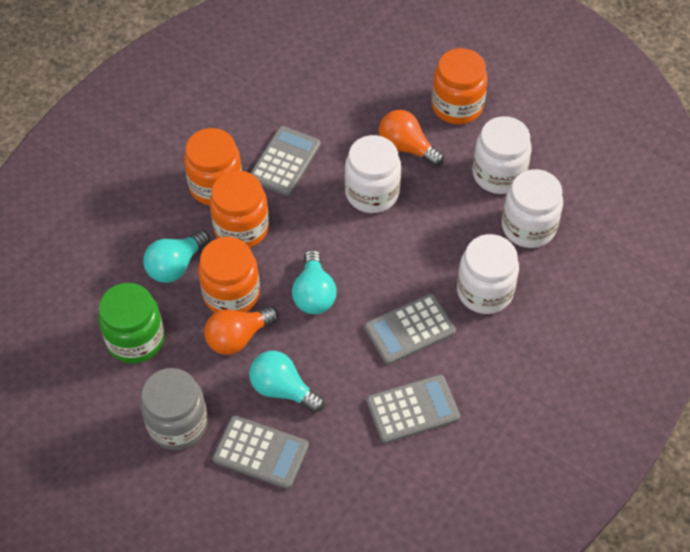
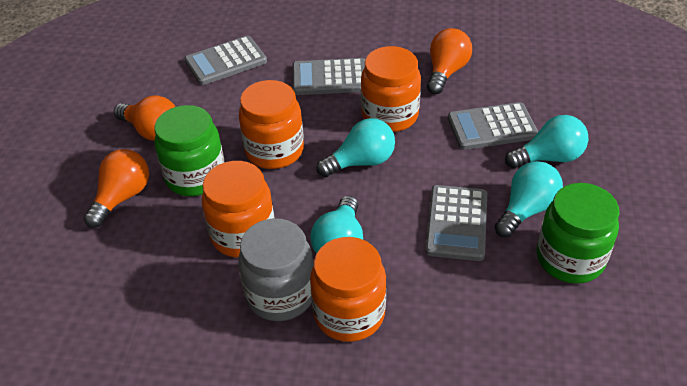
green jar: 1 -> 2
orange light bulb: 2 -> 3
turquoise light bulb: 3 -> 4
white jar: 4 -> 0

